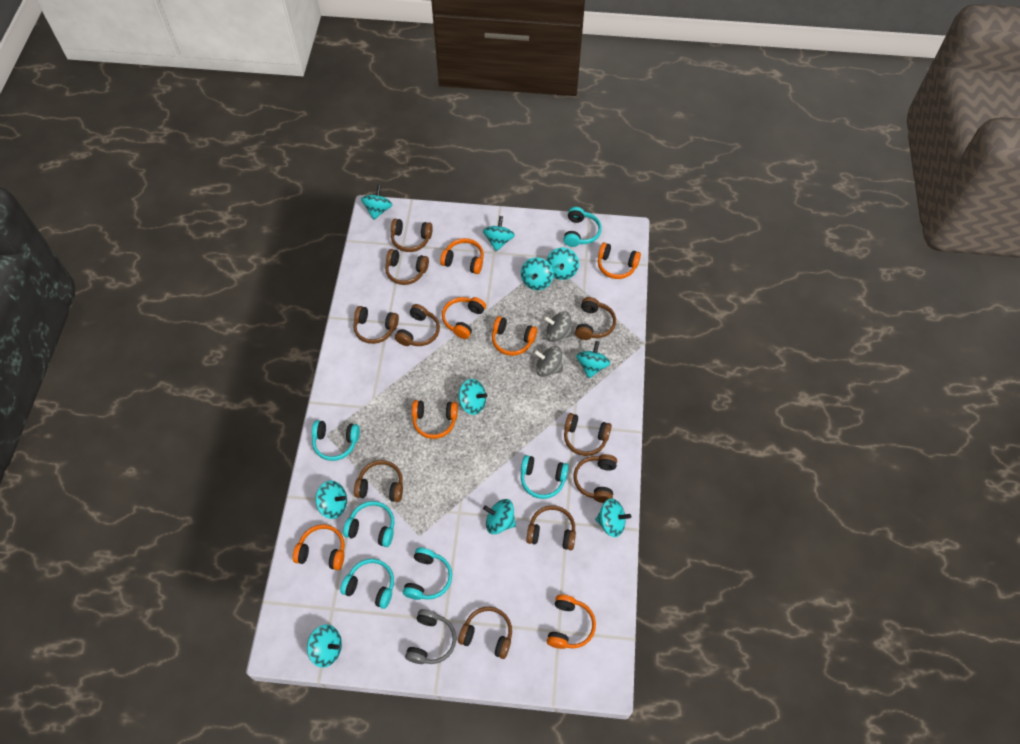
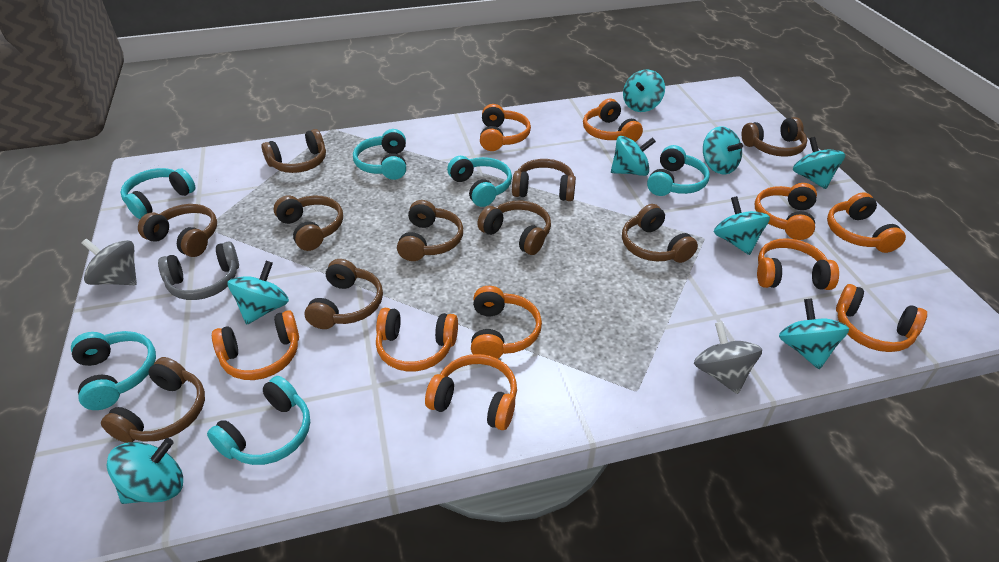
orange headphones: 7 -> 10
turquoise spinning top: 10 -> 8

